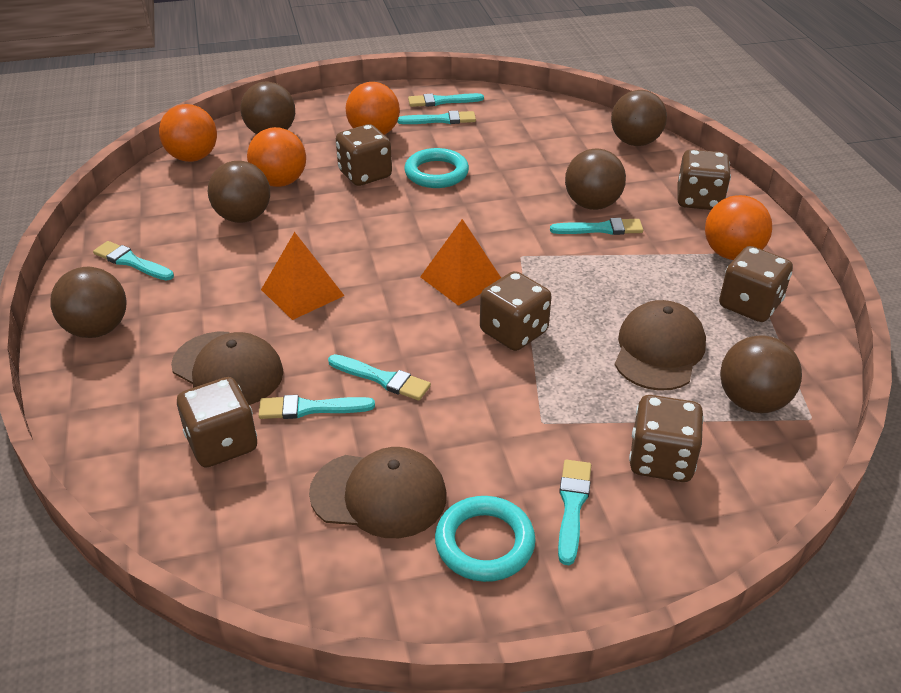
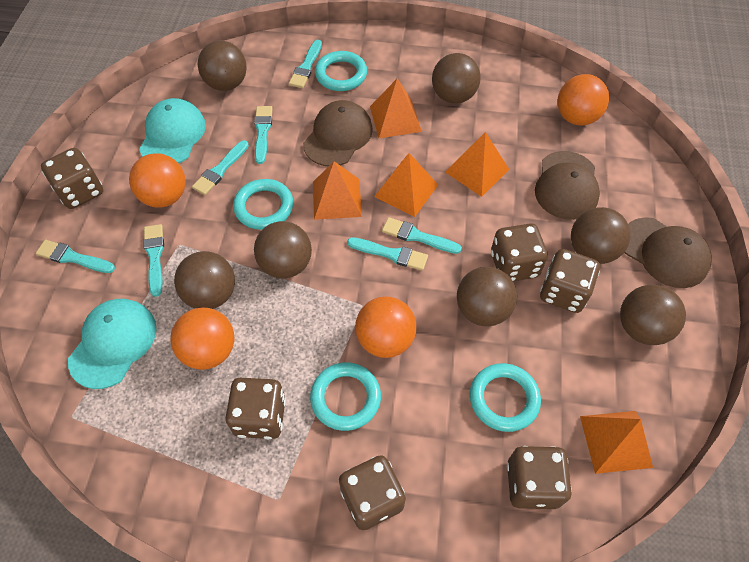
brown ball: 6 -> 7
orange pyramid: 2 -> 5
turquoise cap: 0 -> 2
turquoise ring: 2 -> 4

